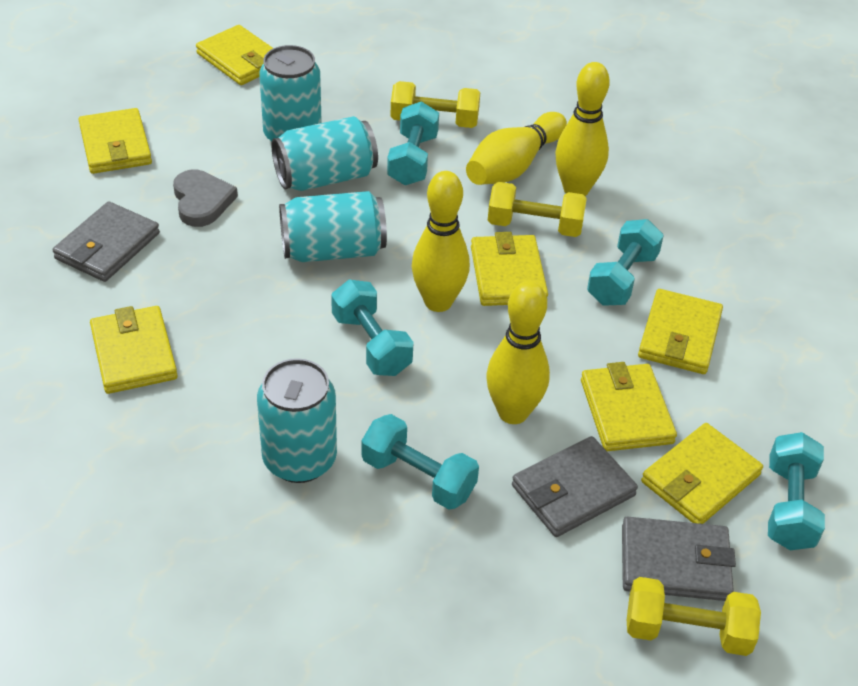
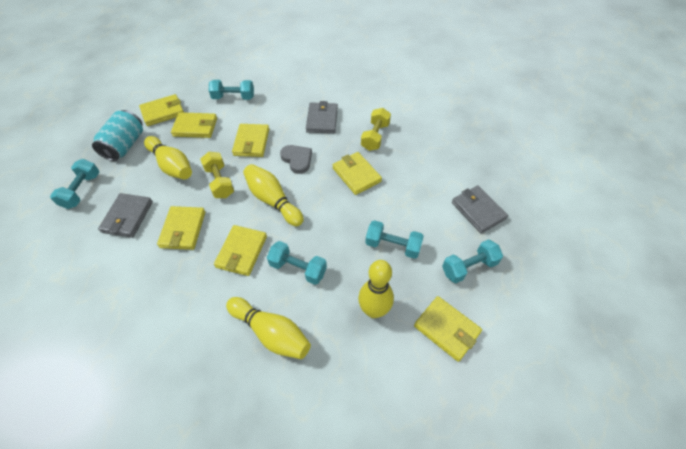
turquoise can: 4 -> 1
yellow dumbbell: 3 -> 2

